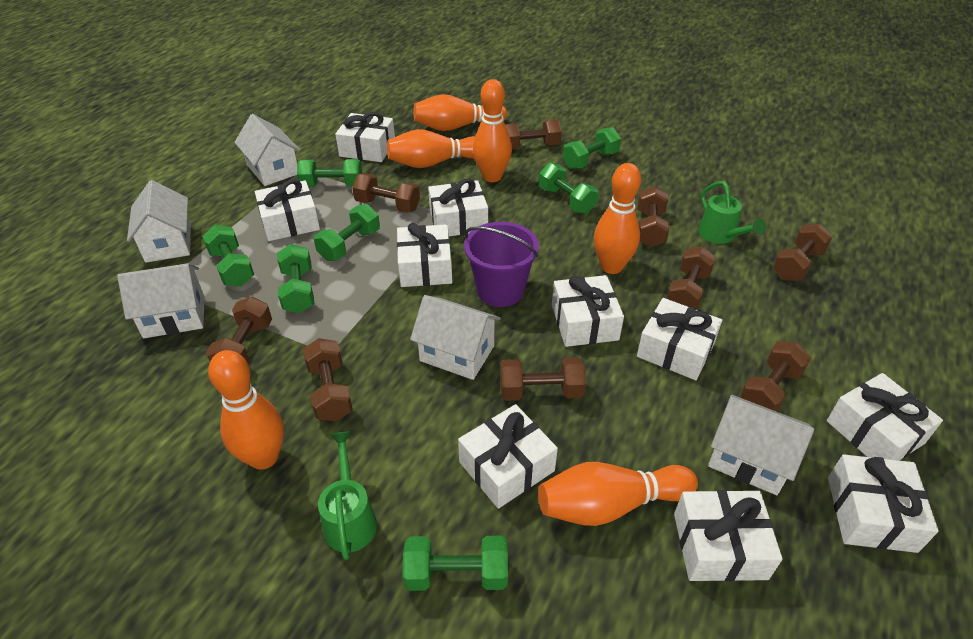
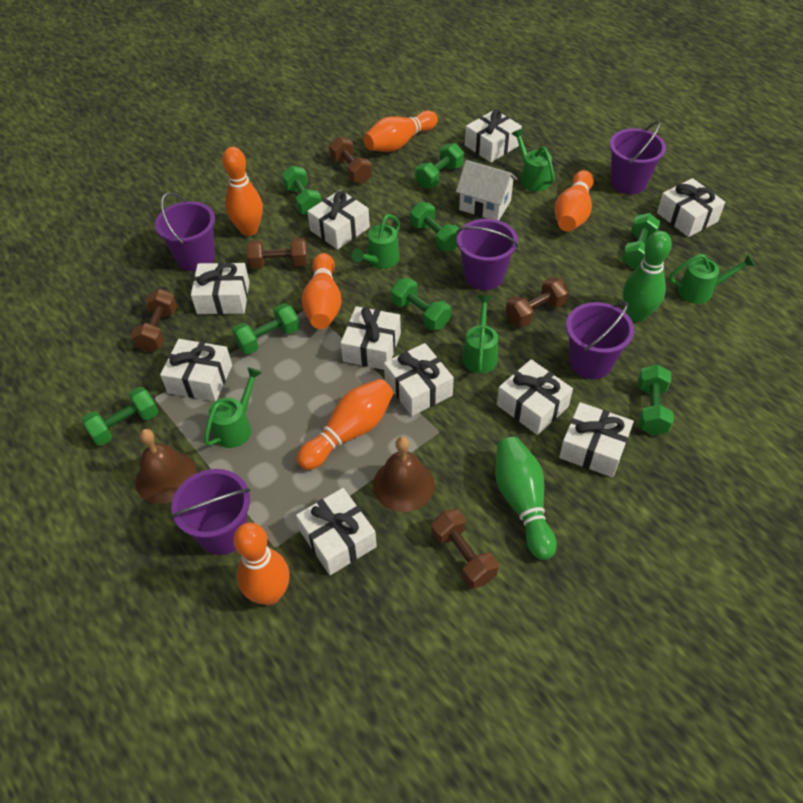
brown bell: 0 -> 2
brown dumbbell: 9 -> 5
green bowling pin: 0 -> 2
green dumbbell: 7 -> 8
green watering can: 2 -> 5
purple bucket: 1 -> 5
white house: 5 -> 1

